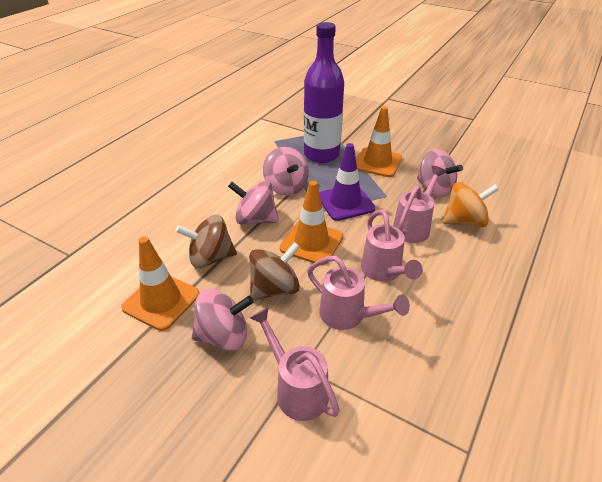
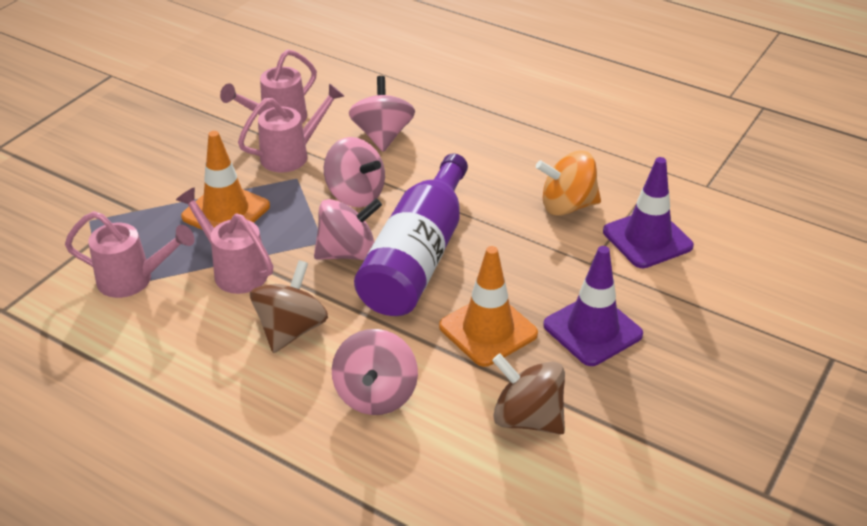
orange traffic cone: 3 -> 2
purple traffic cone: 1 -> 2

